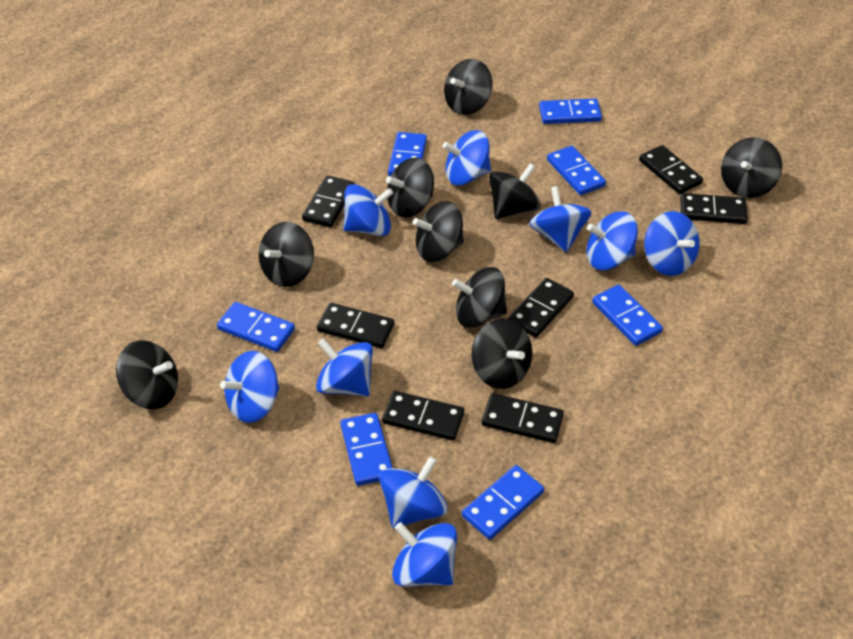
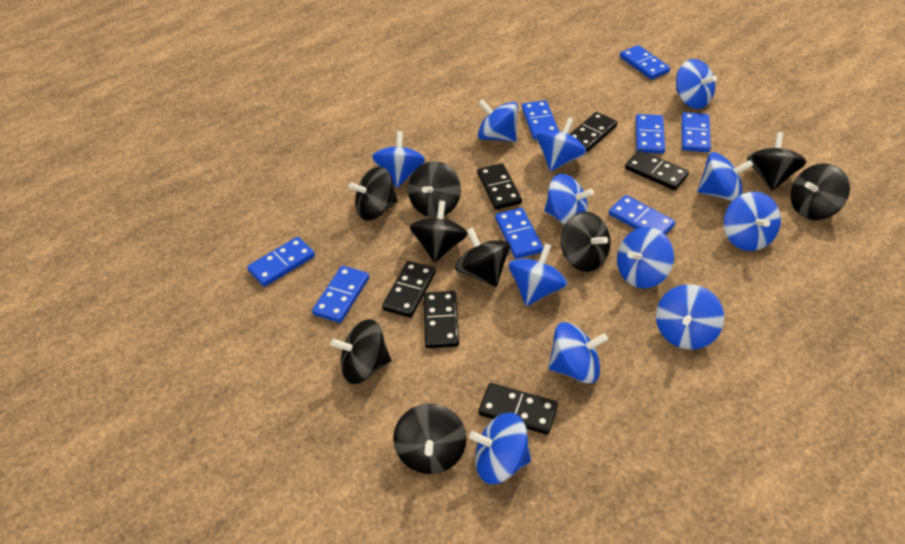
black domino: 7 -> 6
blue domino: 7 -> 8
blue spinning top: 9 -> 12

